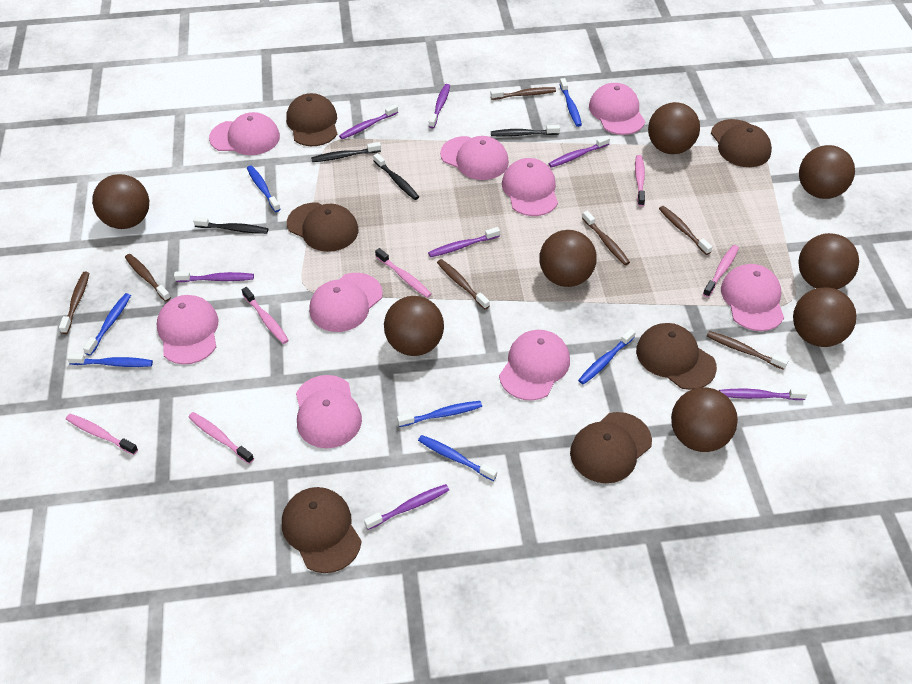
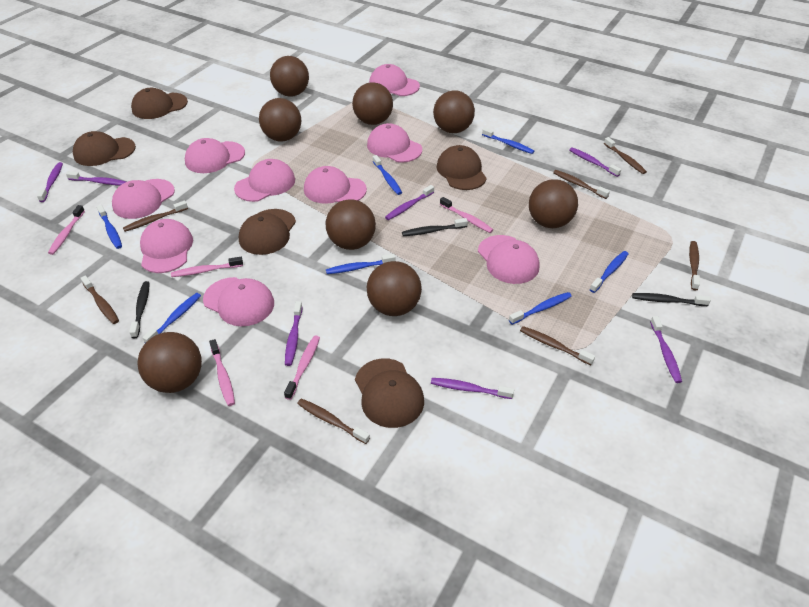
black toothbrush: 4 -> 3
brown cap: 6 -> 5
pink toothbrush: 6 -> 5

